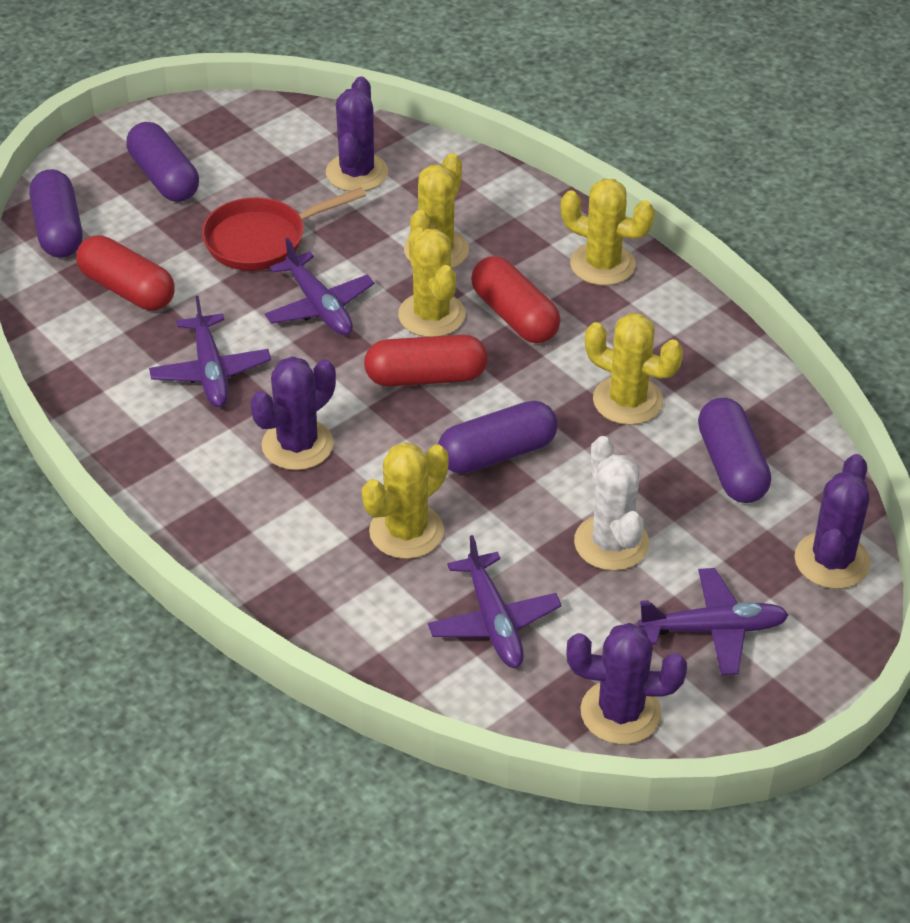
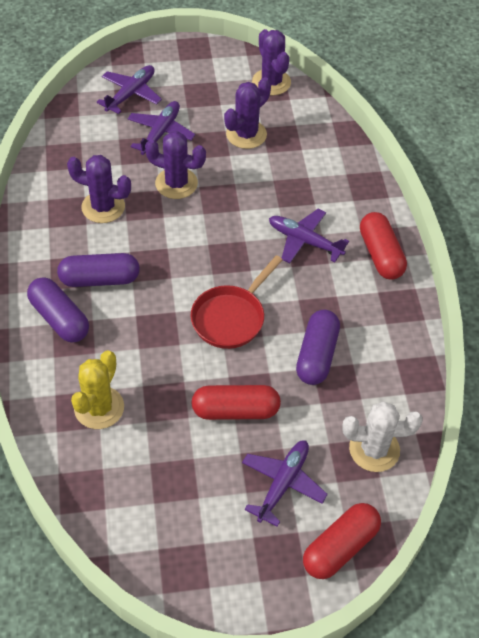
purple capsule: 4 -> 3
yellow cactus: 5 -> 1

